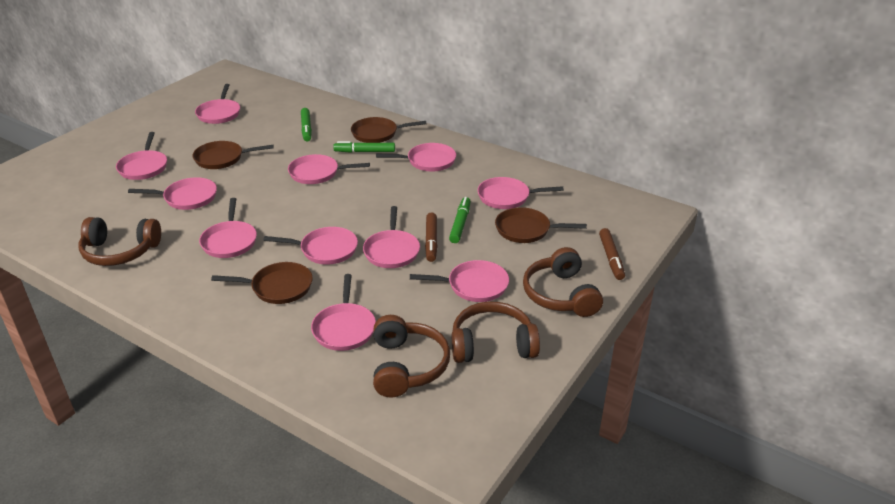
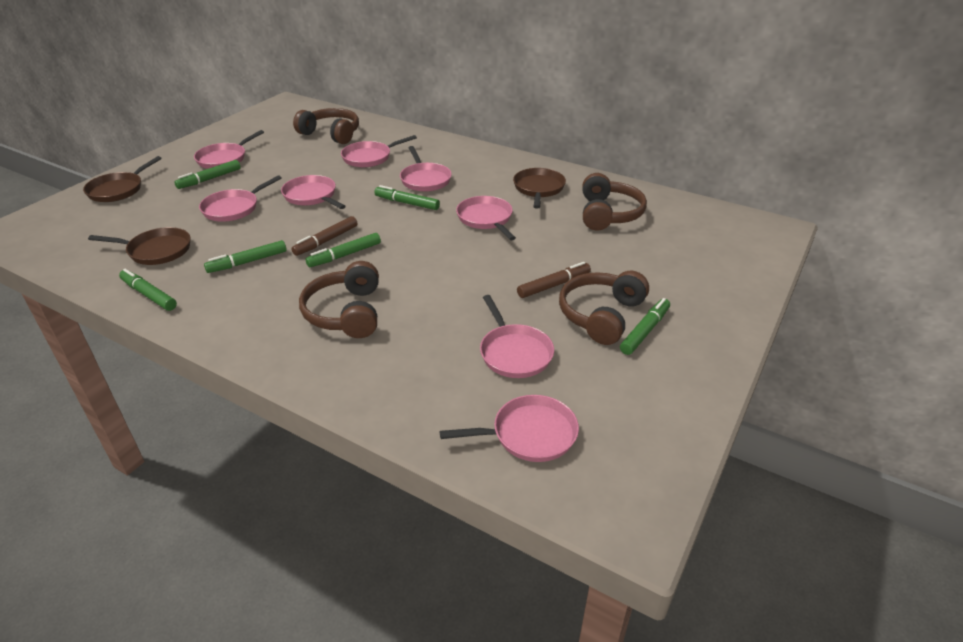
brown pan: 4 -> 3
green marker: 3 -> 6
pink pan: 11 -> 8

